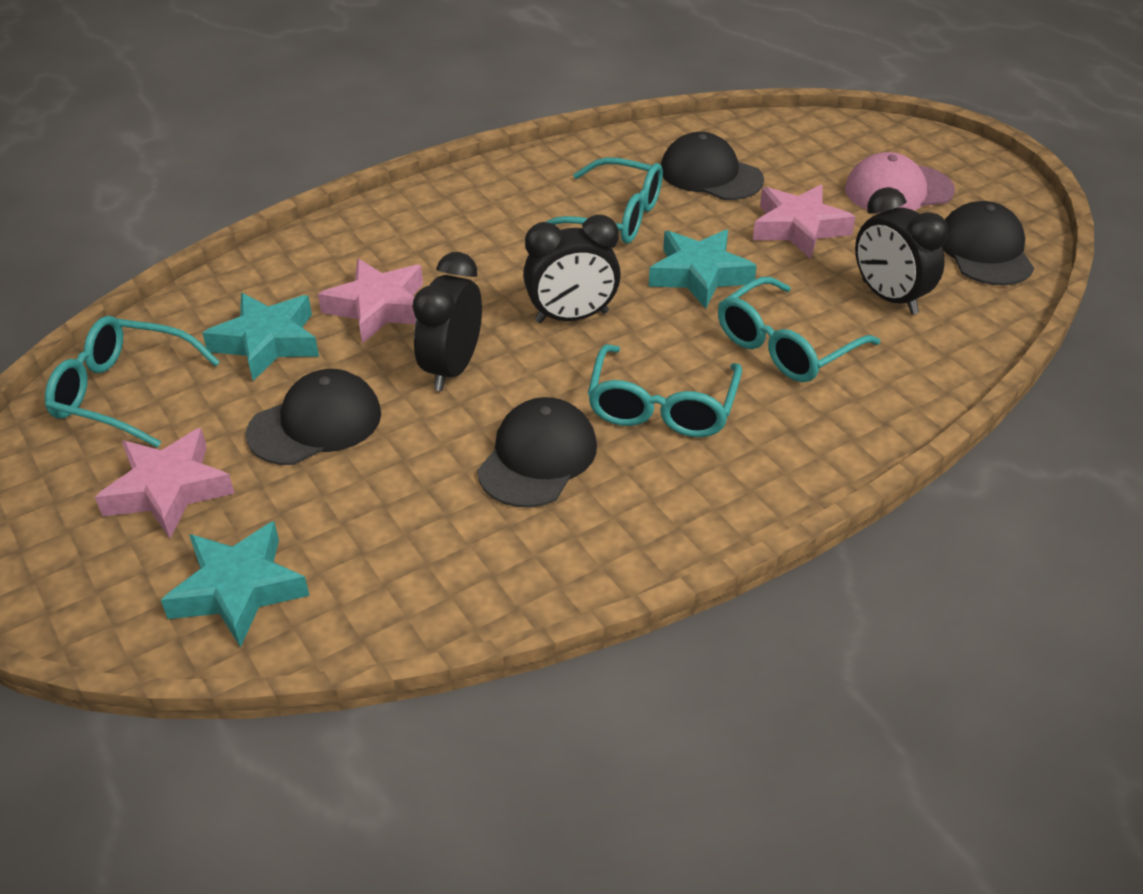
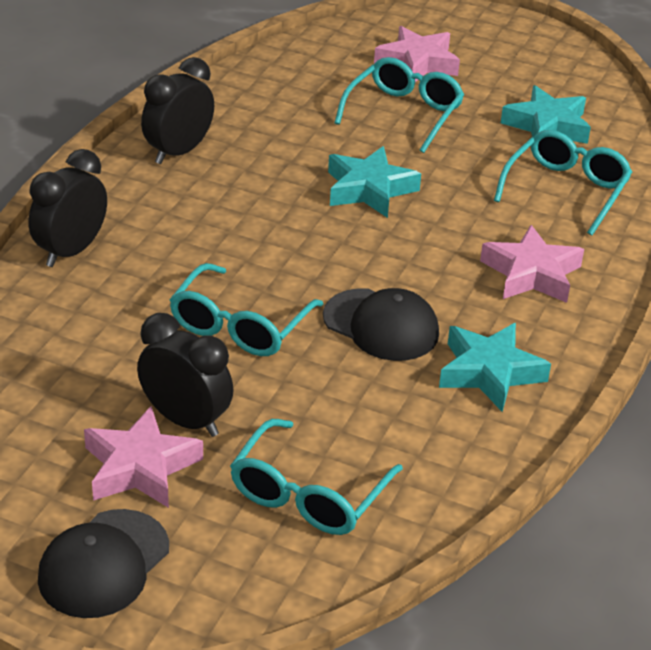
black cap: 4 -> 2
pink cap: 1 -> 0

